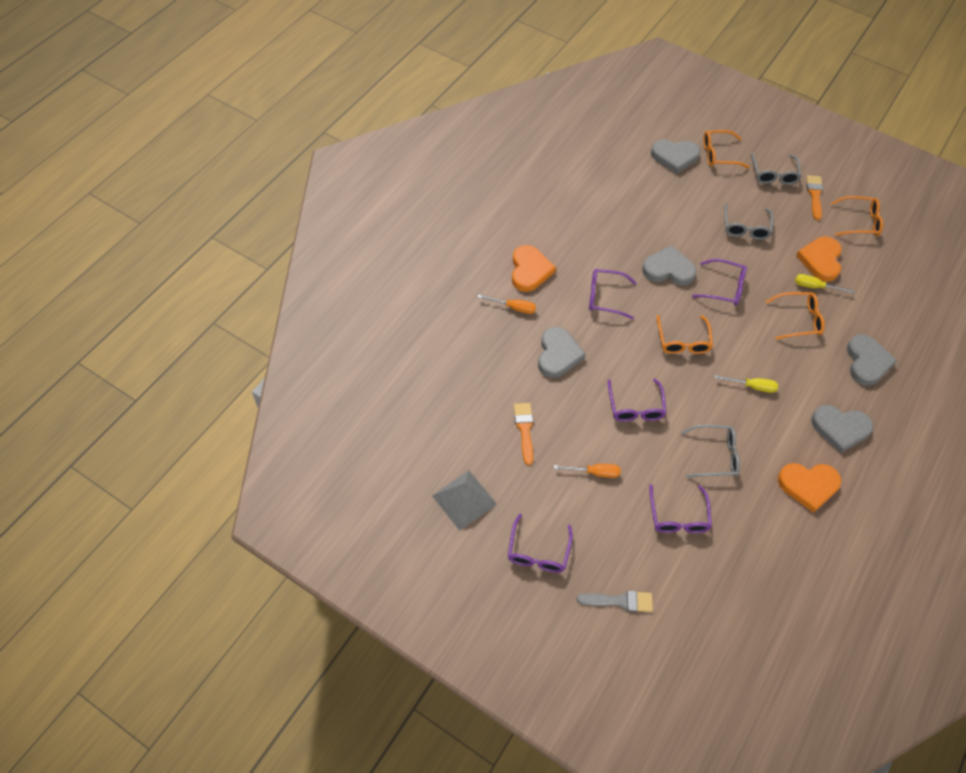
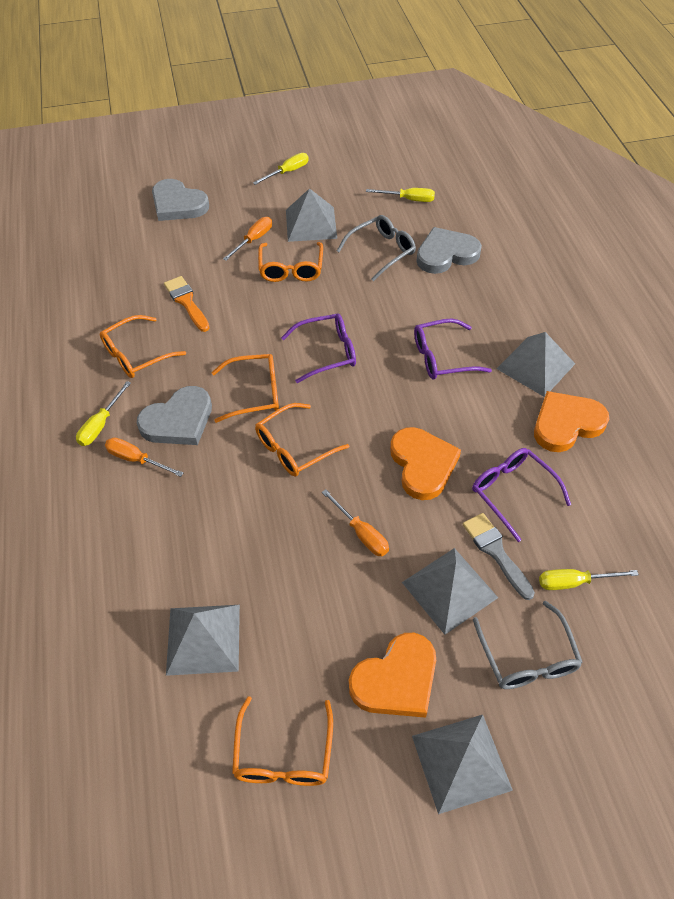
grey glasses: 3 -> 2
grey heart: 5 -> 3
grey pyramid: 1 -> 5
orange brush: 2 -> 1
orange glasses: 4 -> 5
orange screwdriver: 2 -> 3
purple glasses: 5 -> 3
yellow screwdriver: 2 -> 4

